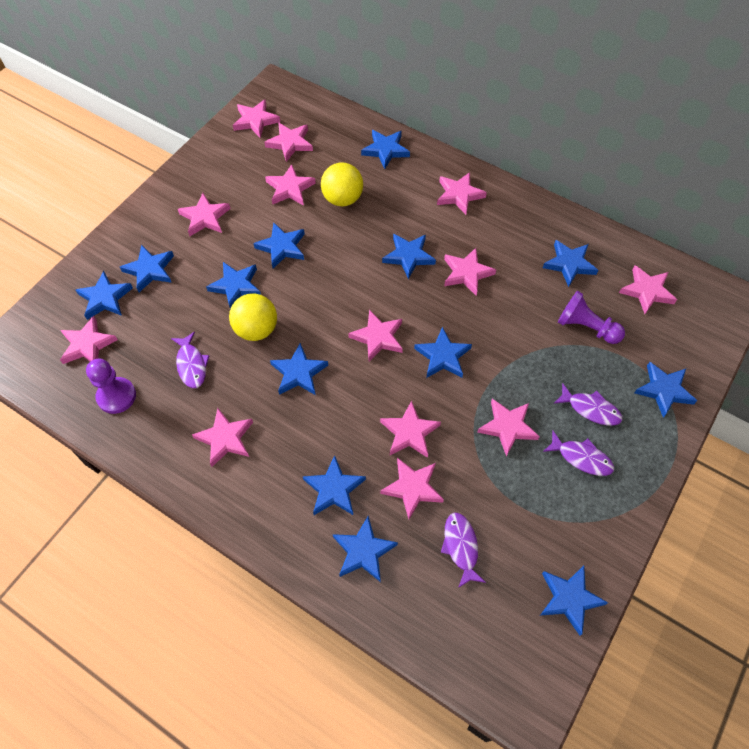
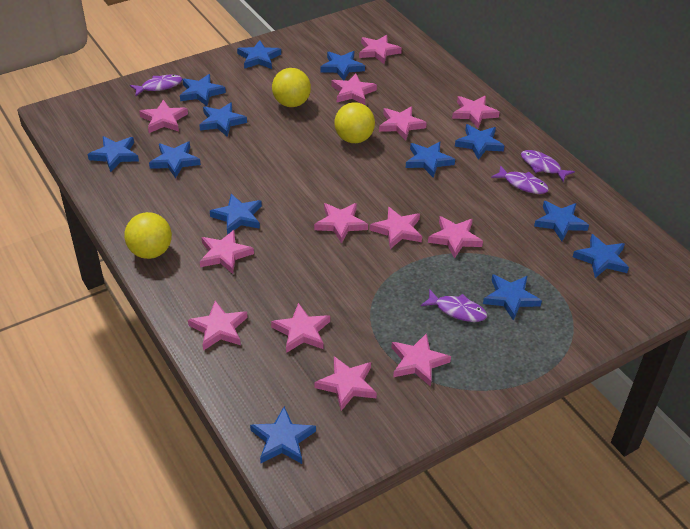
purple pawn: 2 -> 0
yellow ball: 2 -> 3

